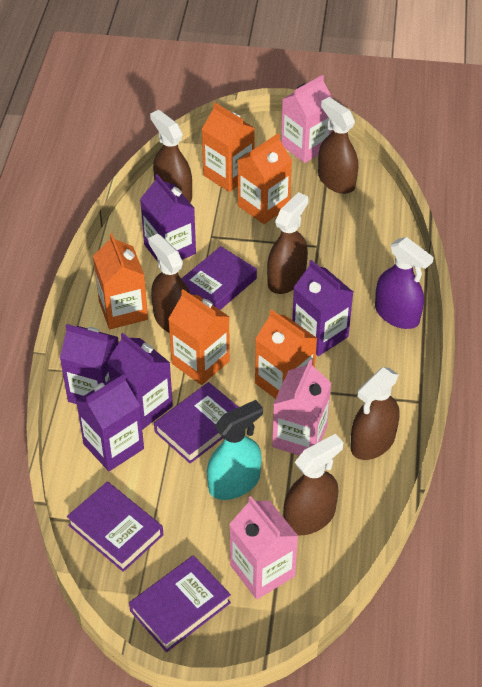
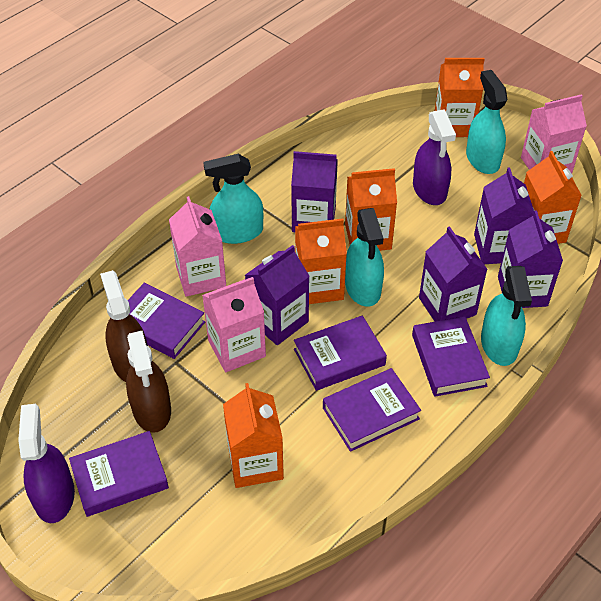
brown spray bottle: 6 -> 2
purple book: 4 -> 5
purple spray bottle: 1 -> 2
turquoise spray bottle: 1 -> 4

